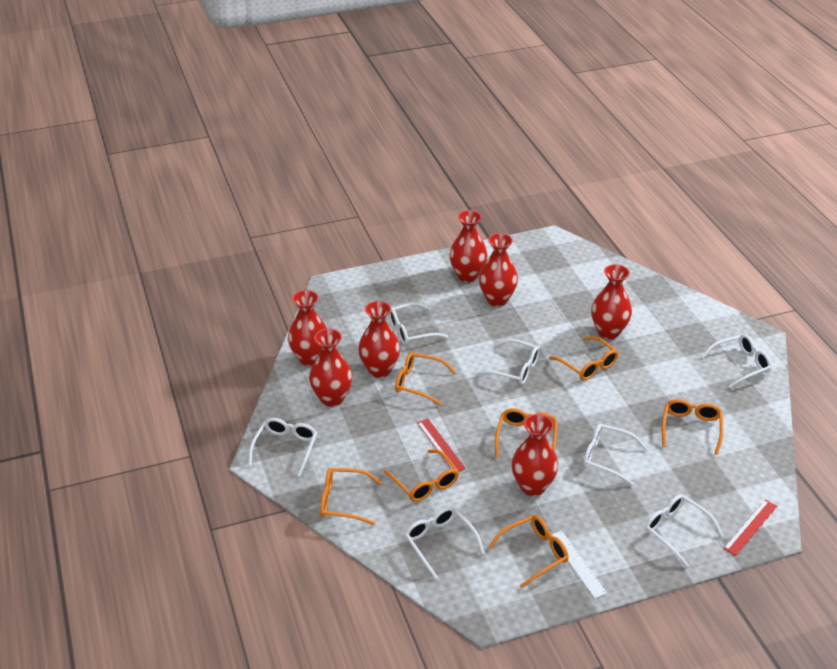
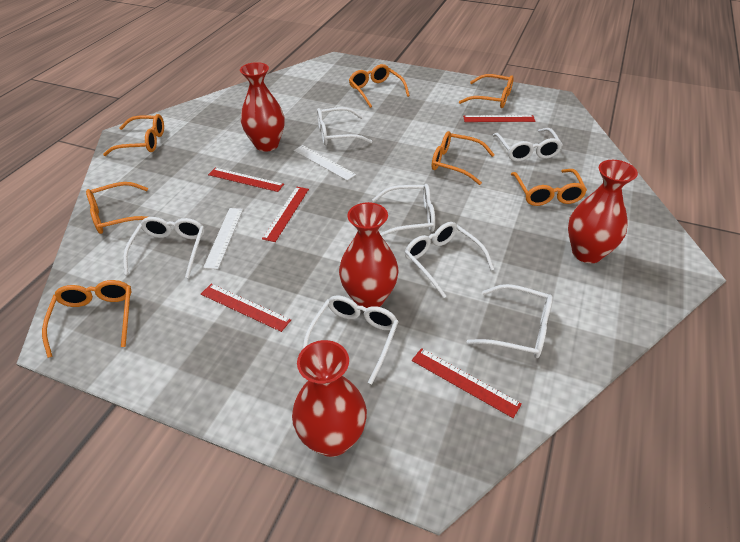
red ruler: 2 -> 5
red vase: 7 -> 4
white ruler: 1 -> 2

